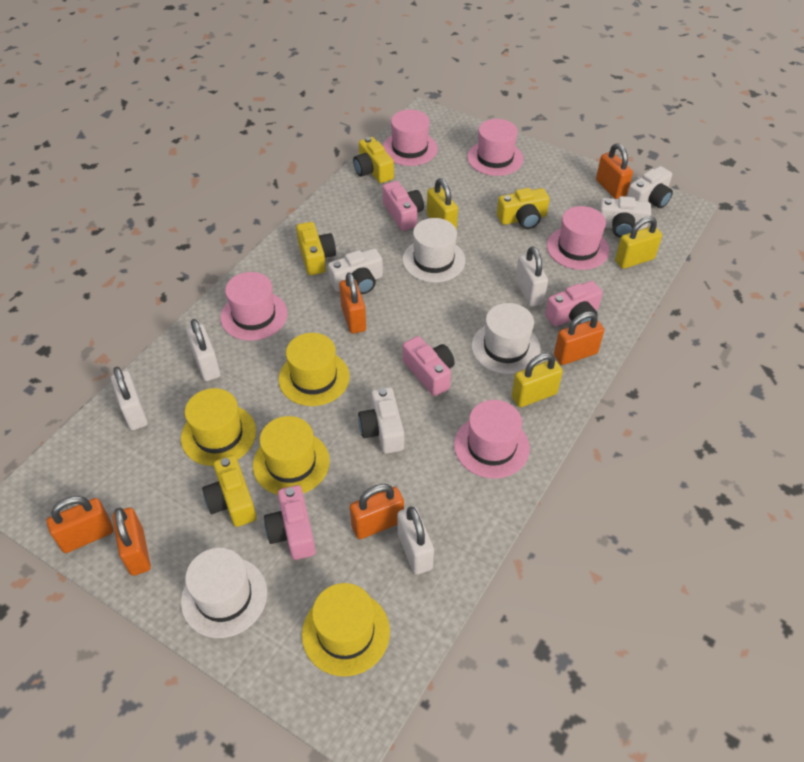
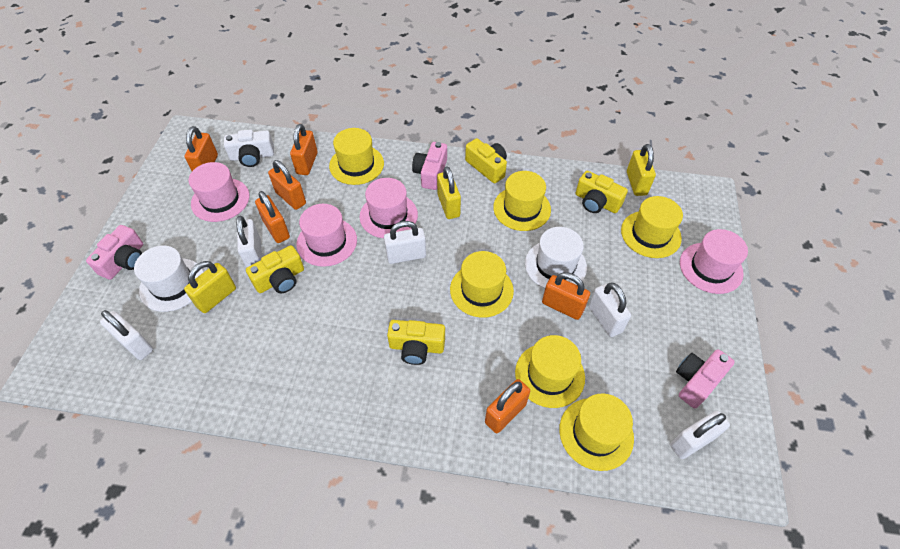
pink camera: 4 -> 3
pink hat: 5 -> 4
white camera: 4 -> 1
white hat: 3 -> 2
white padlock: 4 -> 5
yellow hat: 4 -> 6

